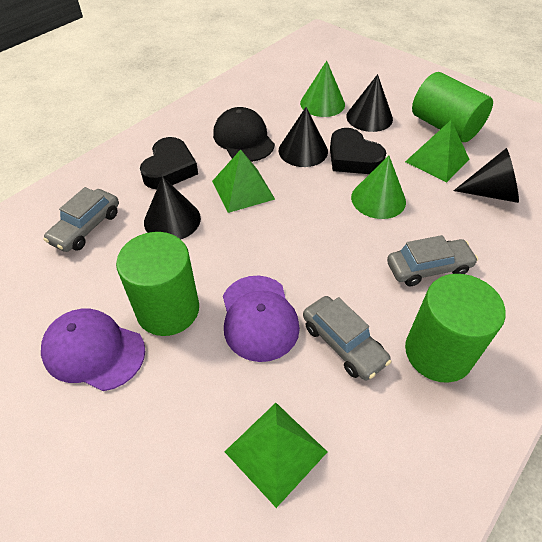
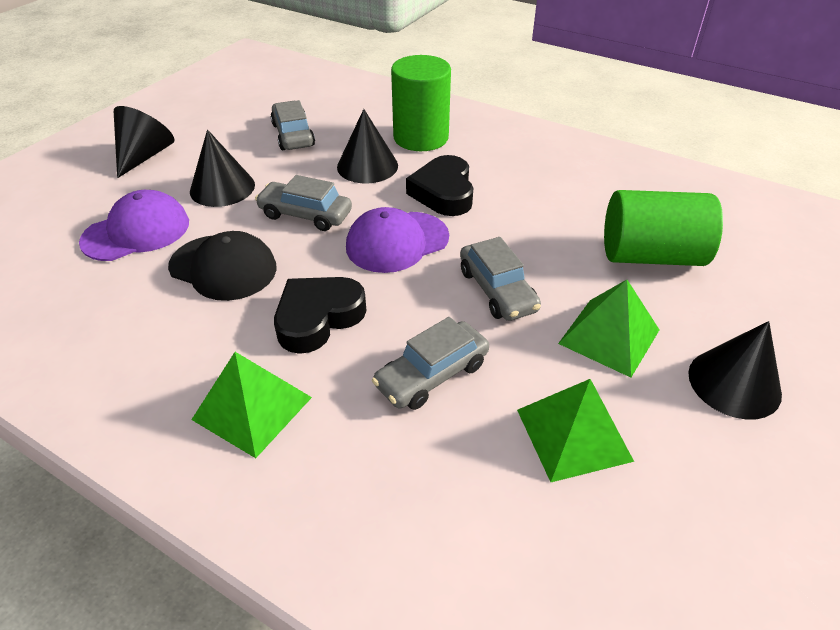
green cone: 2 -> 0
green cylinder: 3 -> 2
grey car: 3 -> 4

